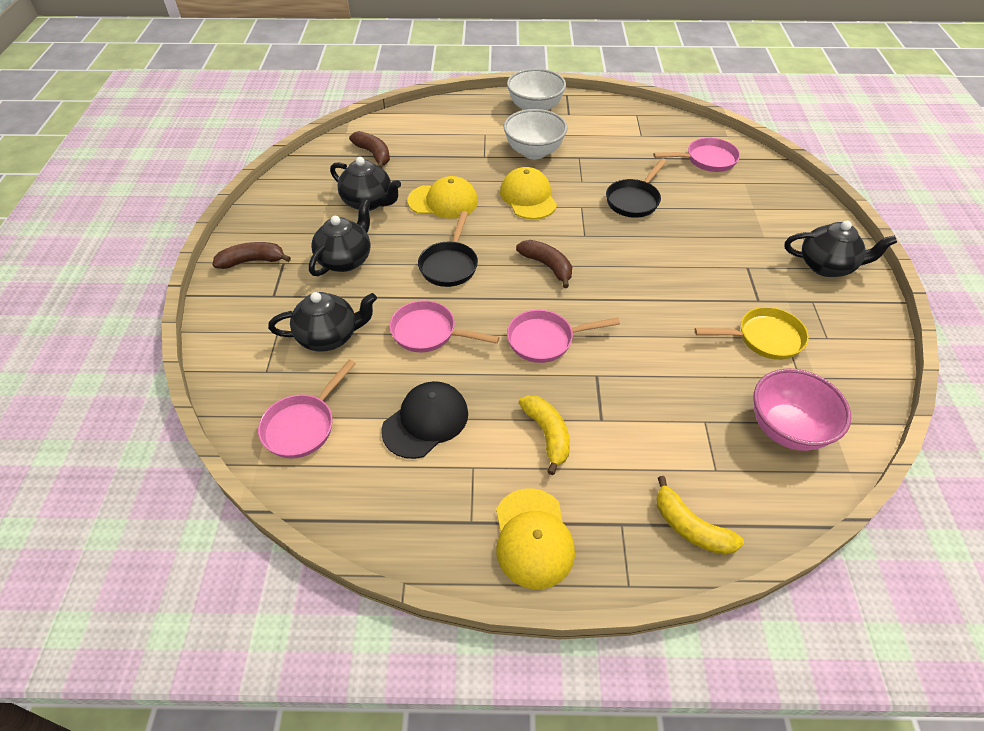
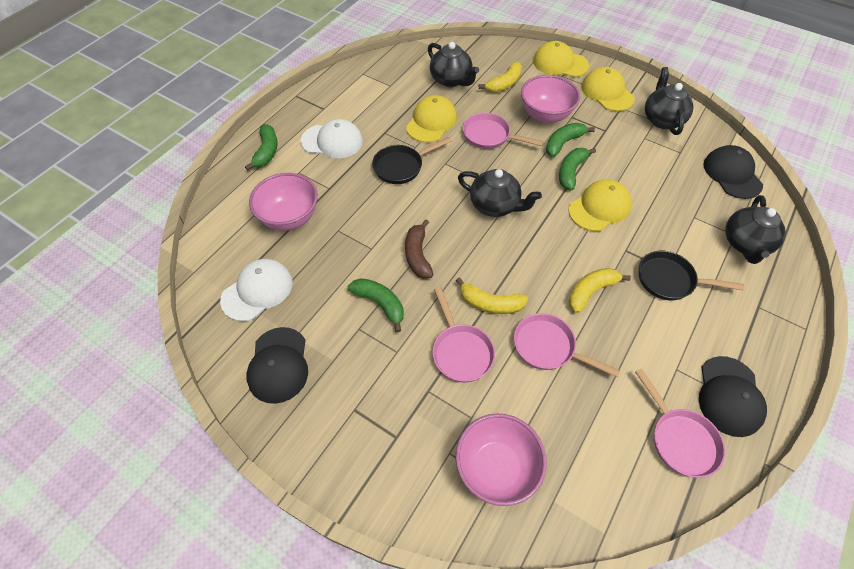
black cap: 1 -> 3
brown banana: 3 -> 1
green banana: 0 -> 4
pink bowl: 1 -> 3
white bowl: 2 -> 0
white cap: 0 -> 2
yellow banana: 2 -> 3
yellow cap: 3 -> 4
yellow pan: 1 -> 0

